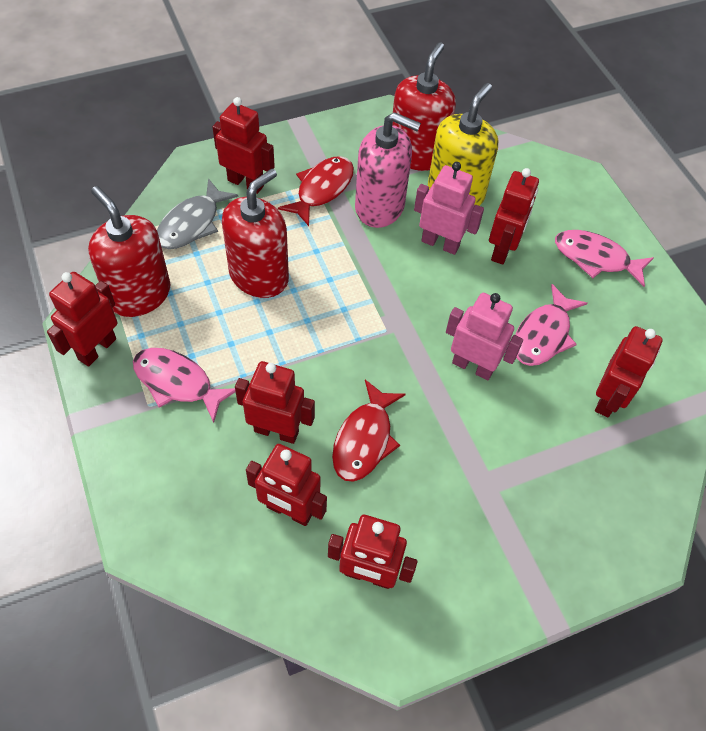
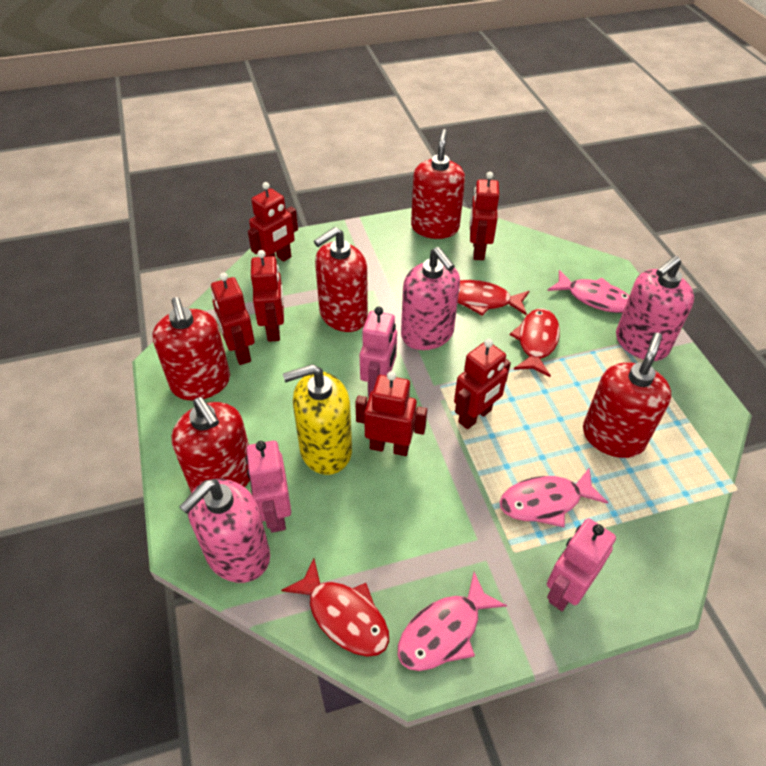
grey fish: 1 -> 0
pink robot: 2 -> 3
pink soap dispenser: 1 -> 3
red fish: 2 -> 3
red robot: 7 -> 6
red soap dispenser: 3 -> 5

